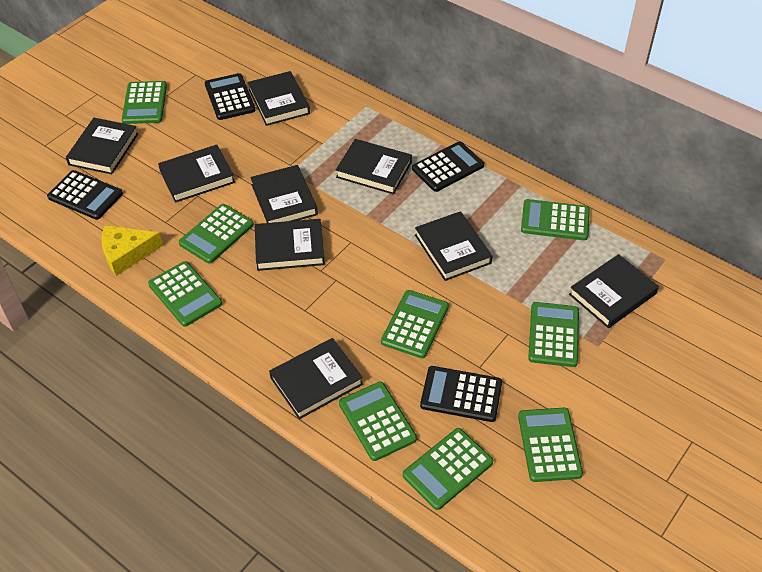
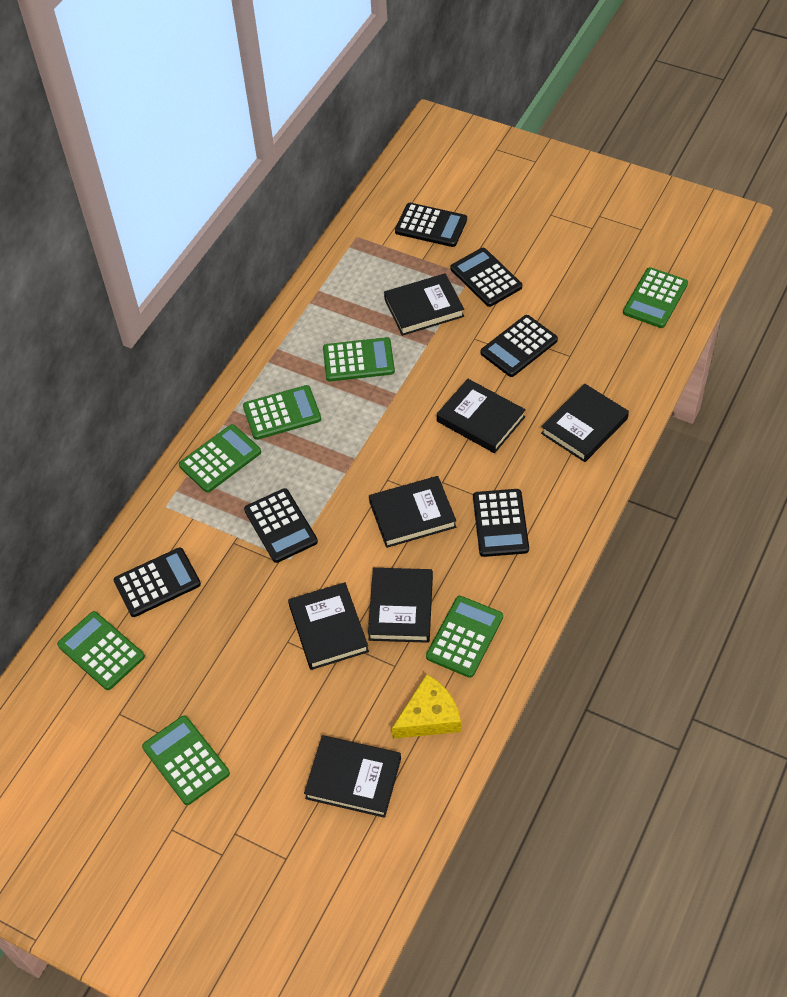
black book: 9 -> 7
black calculator: 4 -> 6
green calculator: 9 -> 7

